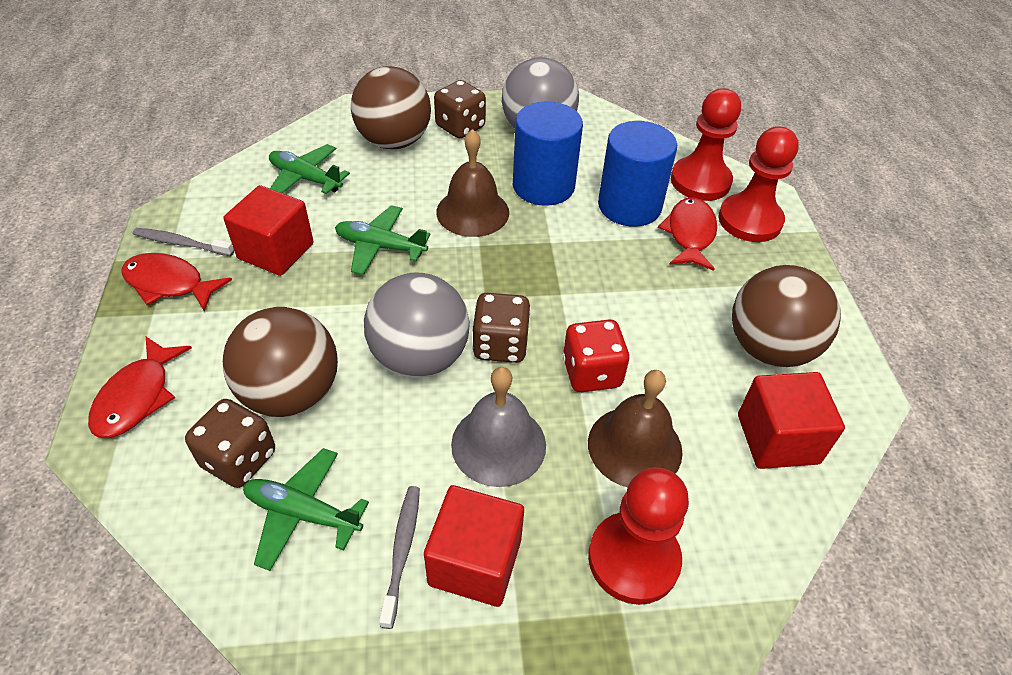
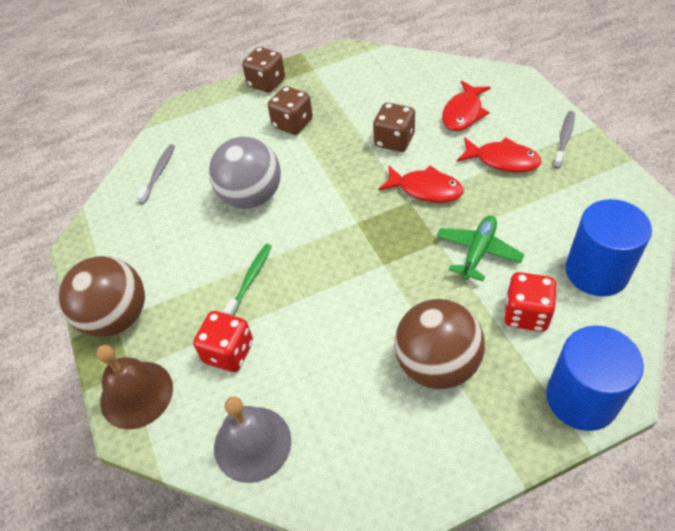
brown ball: 3 -> 2
brown bell: 2 -> 1
green plane: 3 -> 1
green toothbrush: 0 -> 1
grey ball: 2 -> 1
red cube: 3 -> 0
red dice: 1 -> 2
red pawn: 3 -> 0

